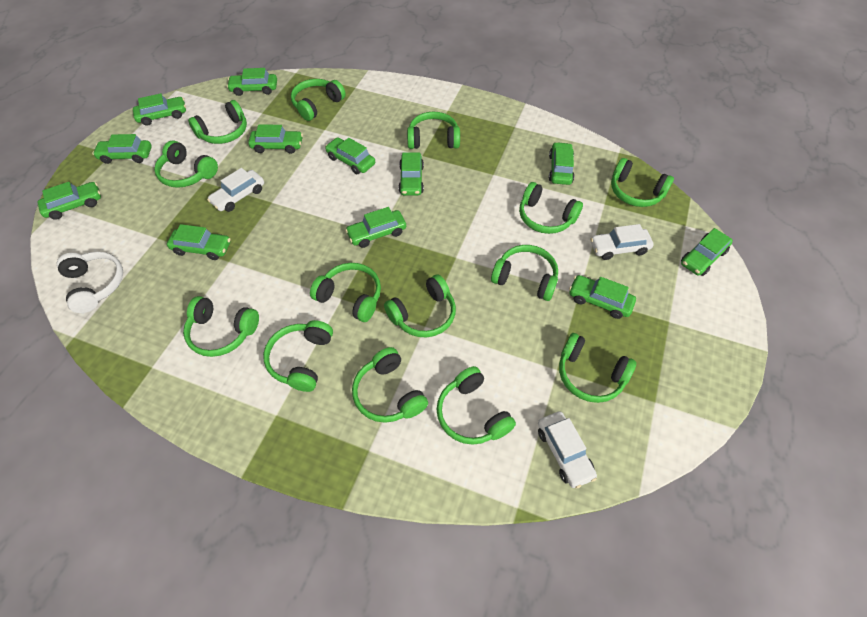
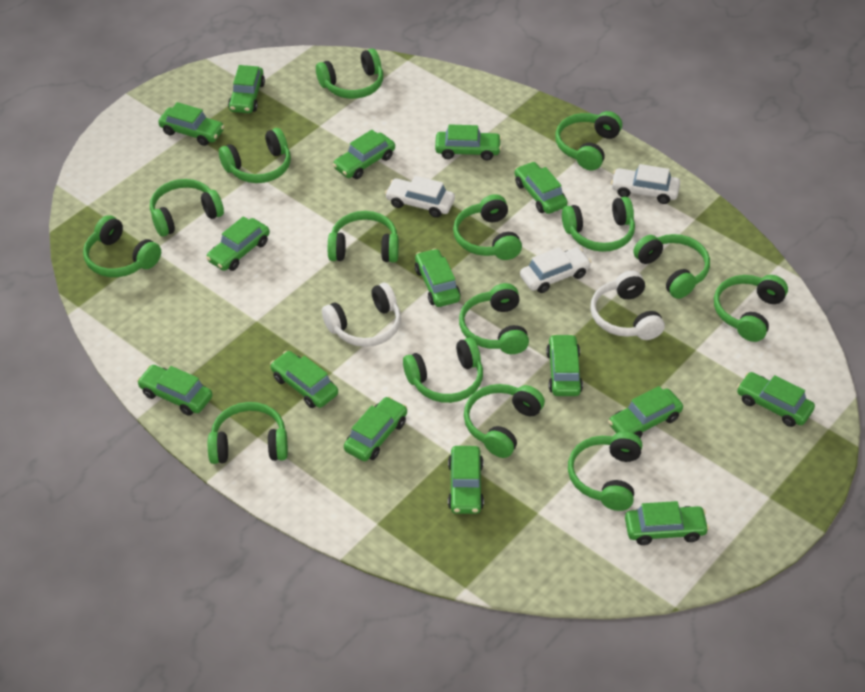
green car: 12 -> 15
green headphones: 14 -> 15
white headphones: 1 -> 2

